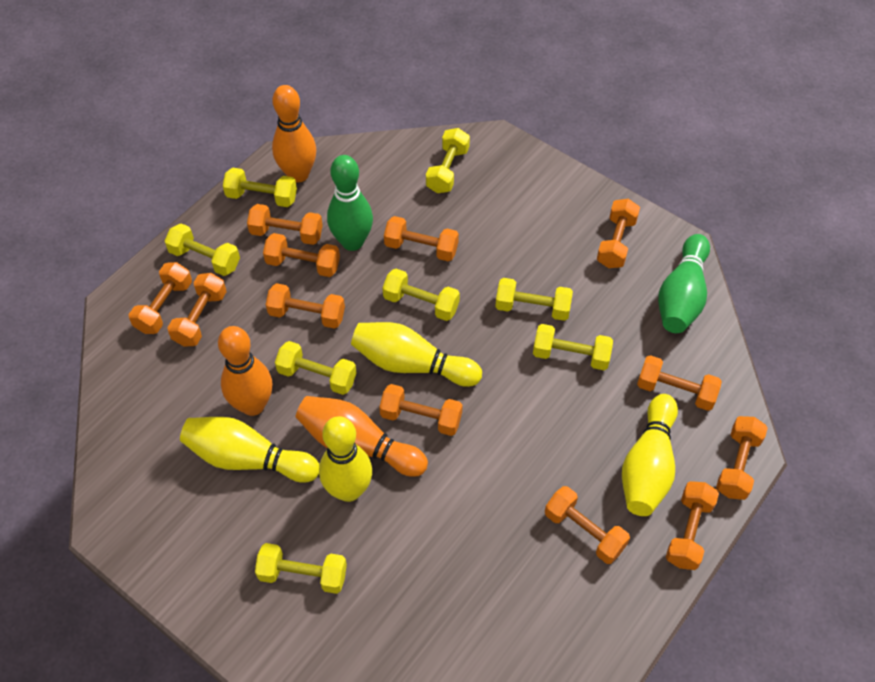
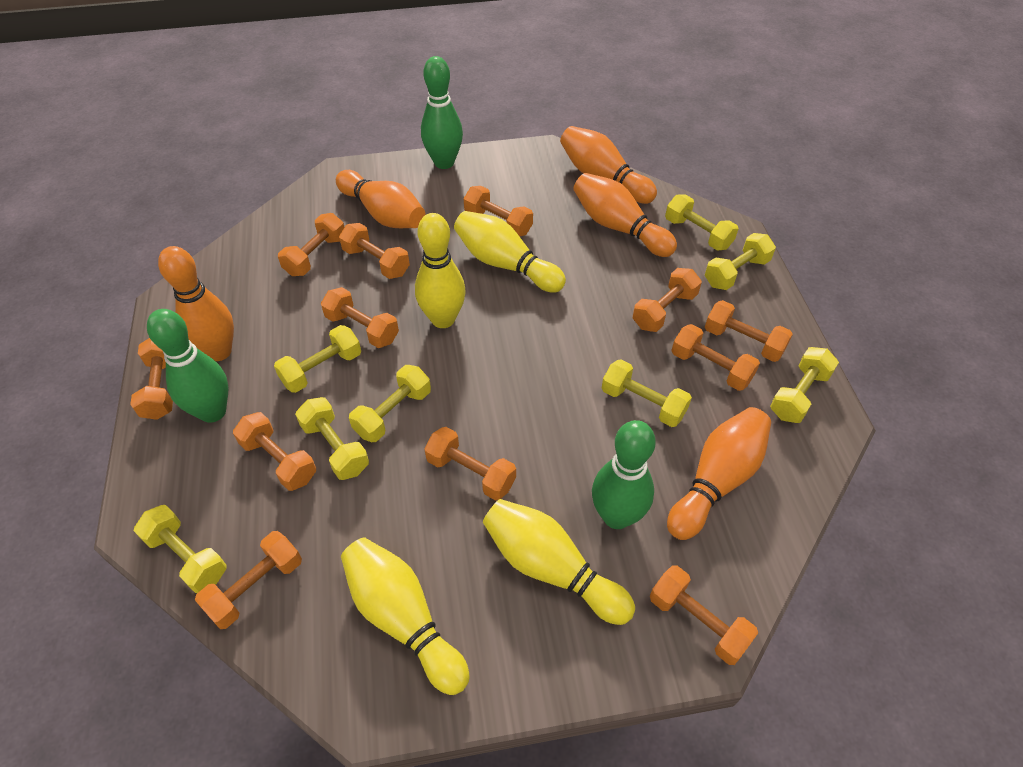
green bowling pin: 2 -> 3
orange bowling pin: 3 -> 5

